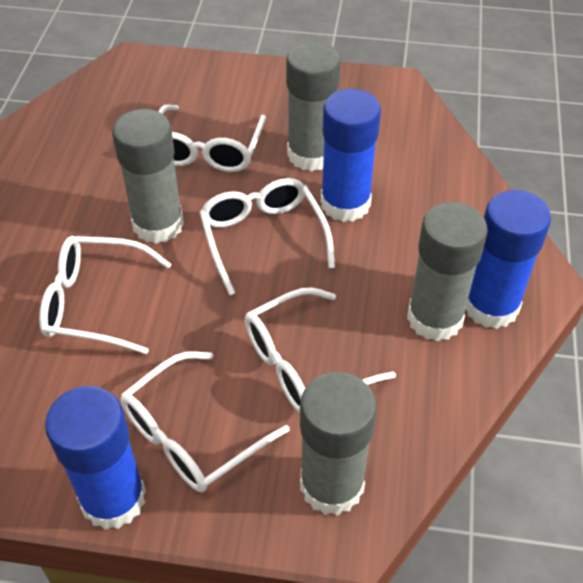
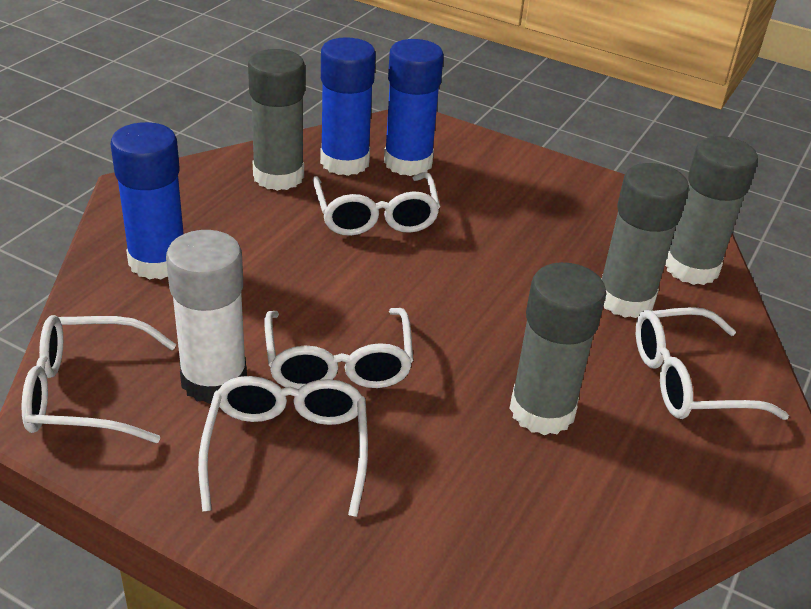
white glue stick: 0 -> 1

